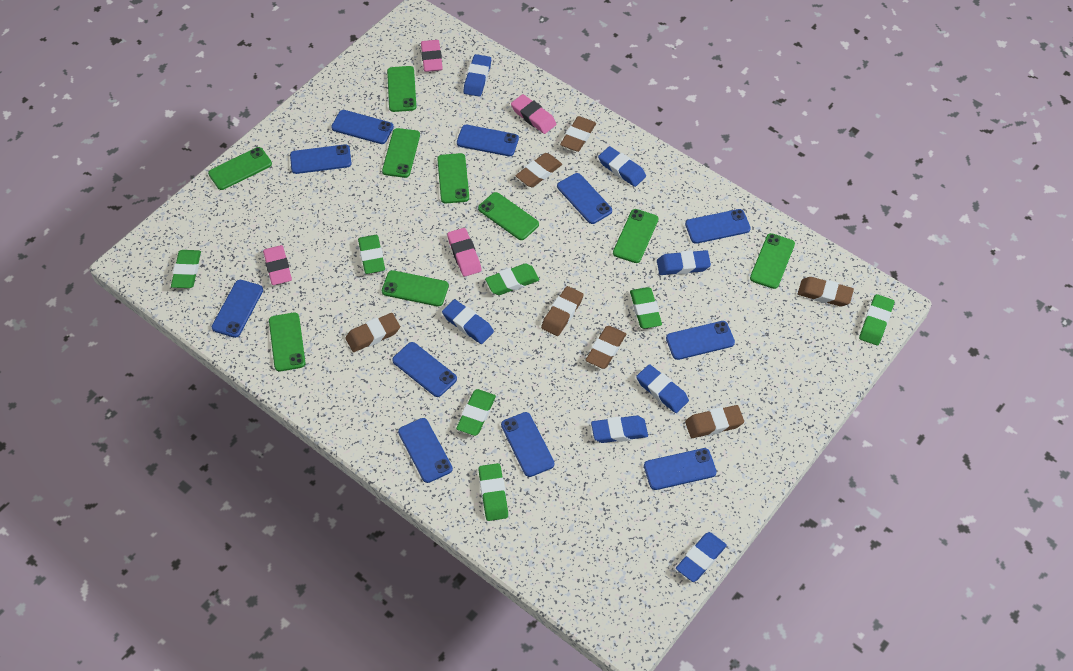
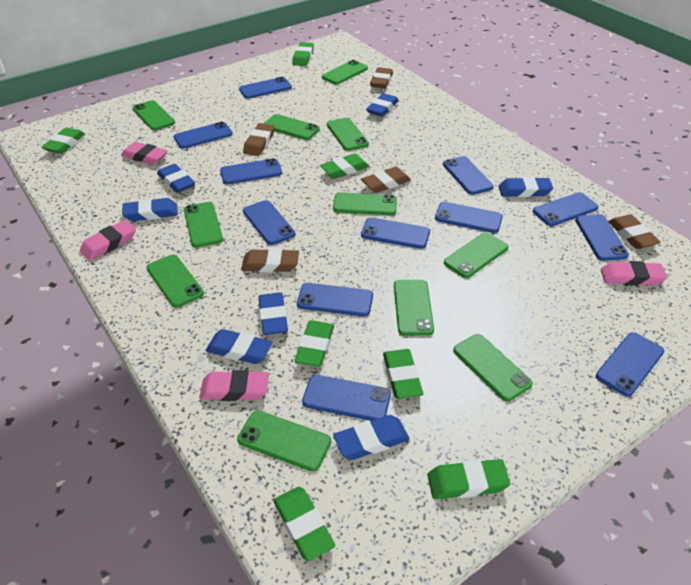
blue phone: 11 -> 12
brown eraser: 7 -> 5
green phone: 9 -> 11

